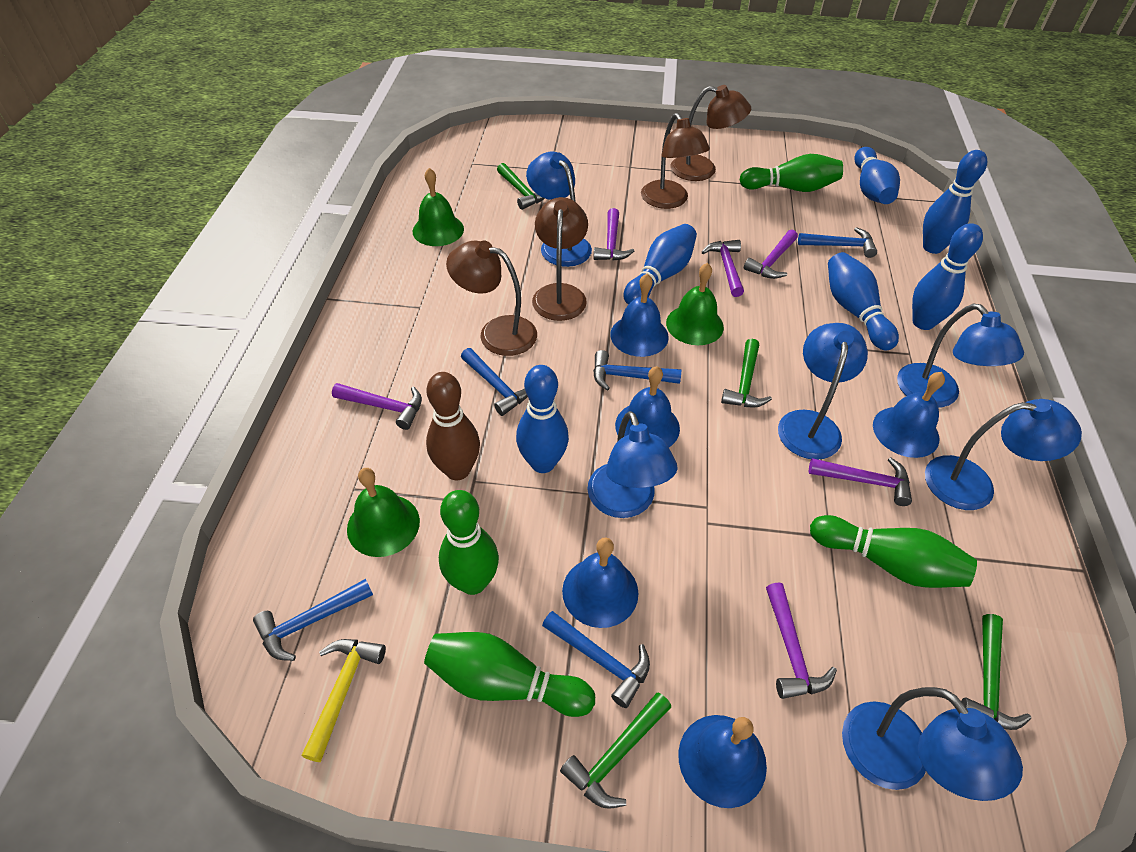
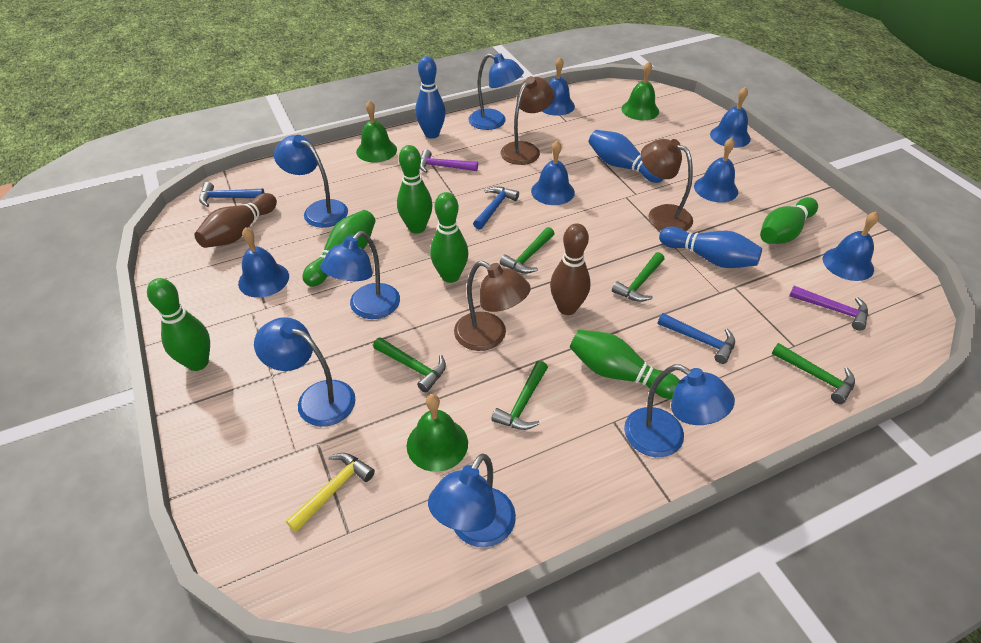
blue bell: 5 -> 6
blue bowling pin: 6 -> 3
blue hammer: 5 -> 3
brown bowling pin: 1 -> 2
brown lamp: 4 -> 3
green bowling pin: 4 -> 6
green hammer: 4 -> 5
purple hammer: 6 -> 2

